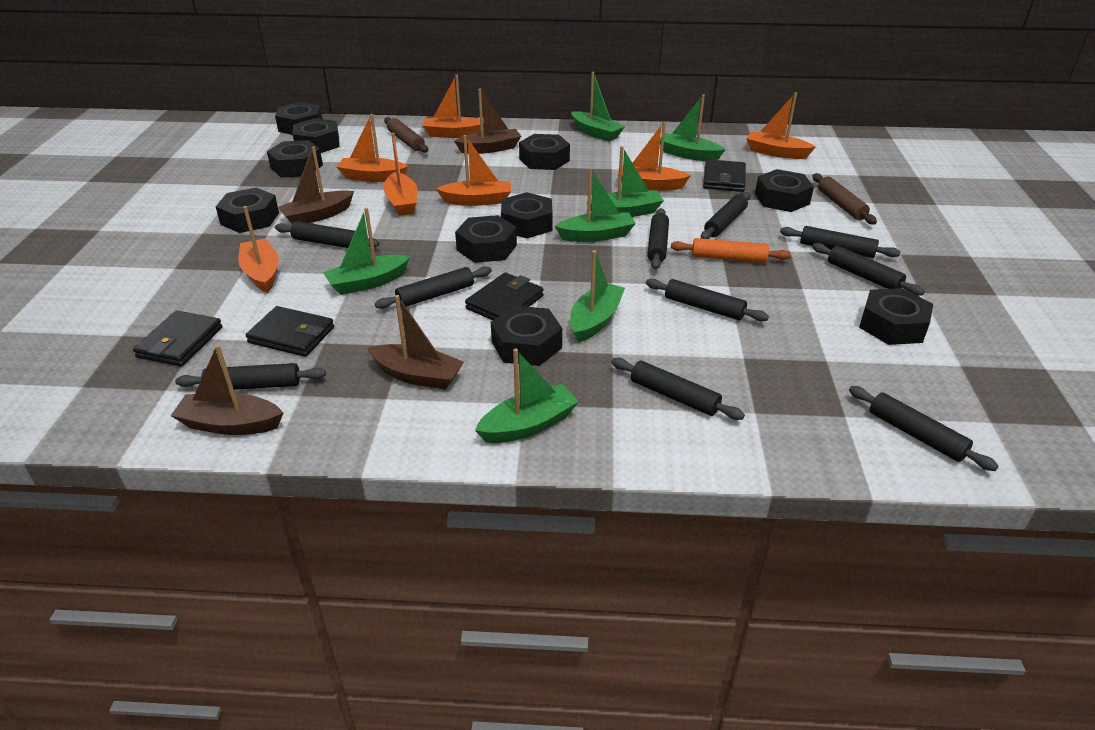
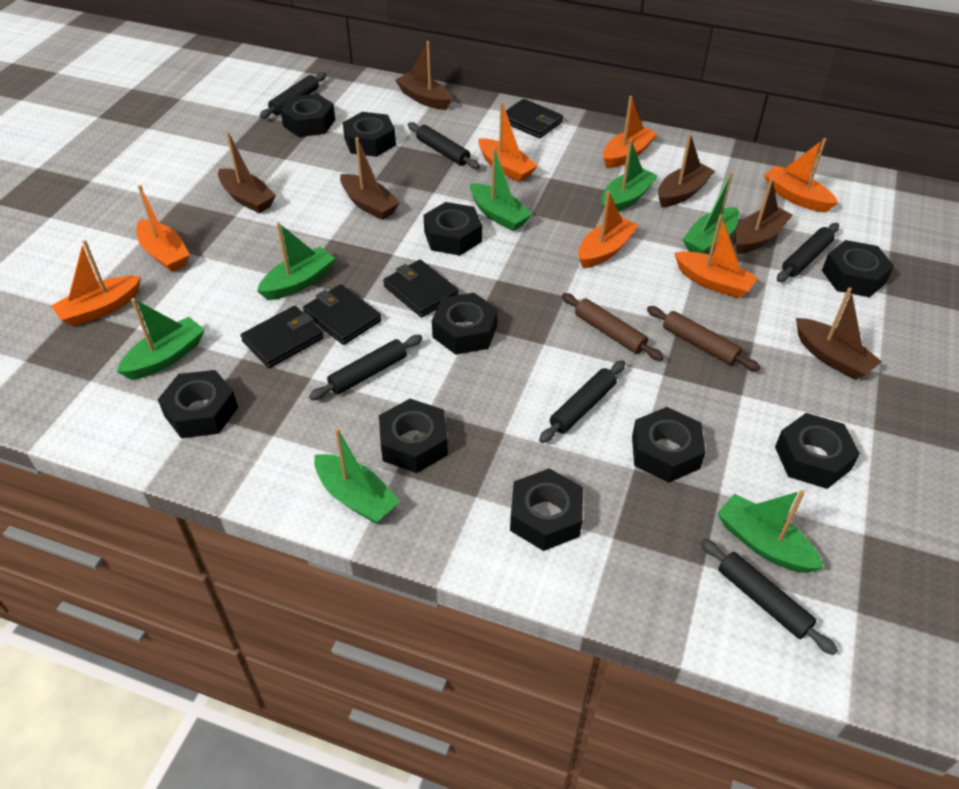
black rolling pin: 10 -> 6
brown boat: 4 -> 6
orange rolling pin: 1 -> 0

